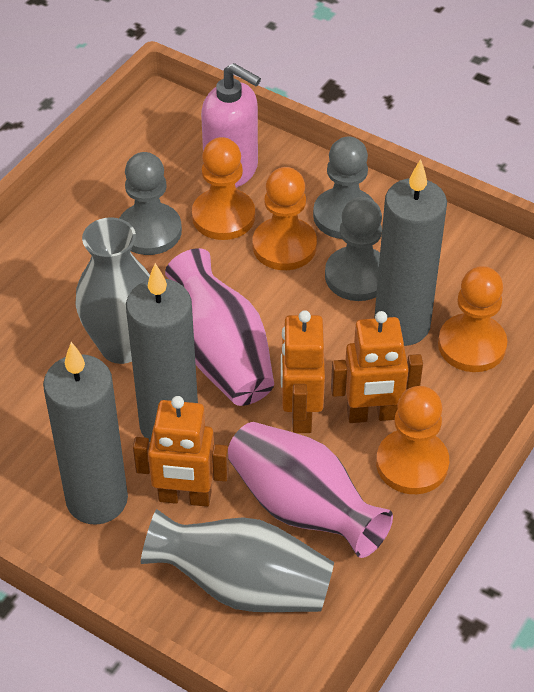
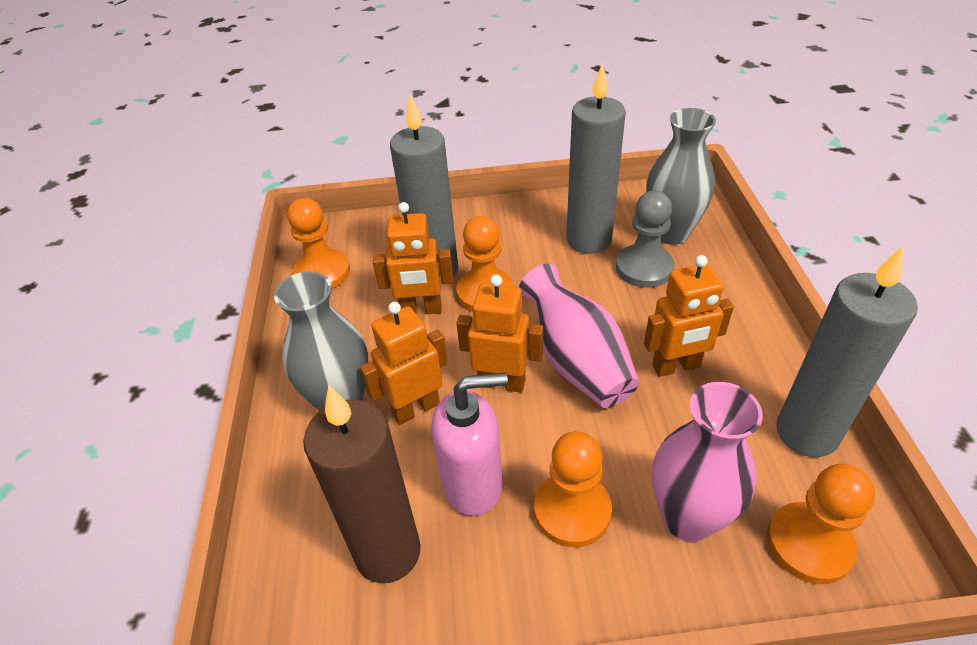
brown candle: 0 -> 1
grey pawn: 3 -> 1
orange robot: 3 -> 4

